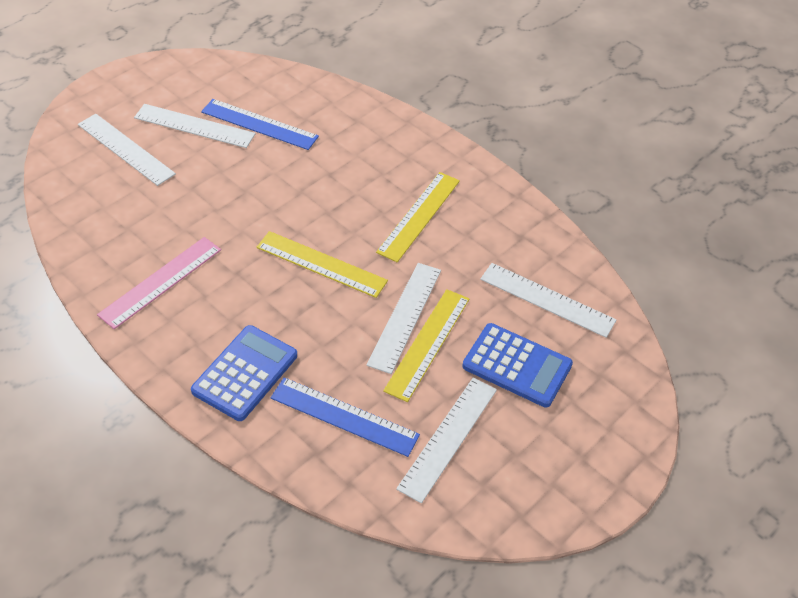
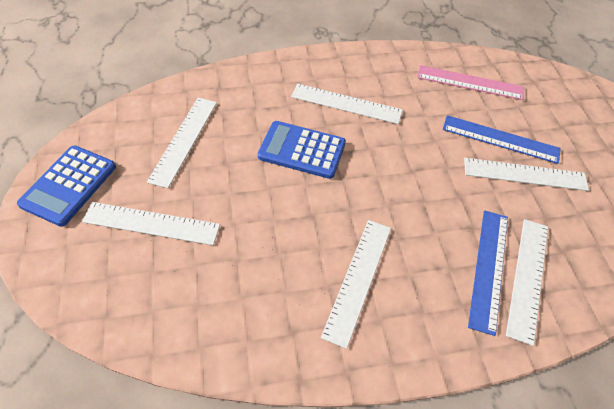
white ruler: 5 -> 6
yellow ruler: 3 -> 0

